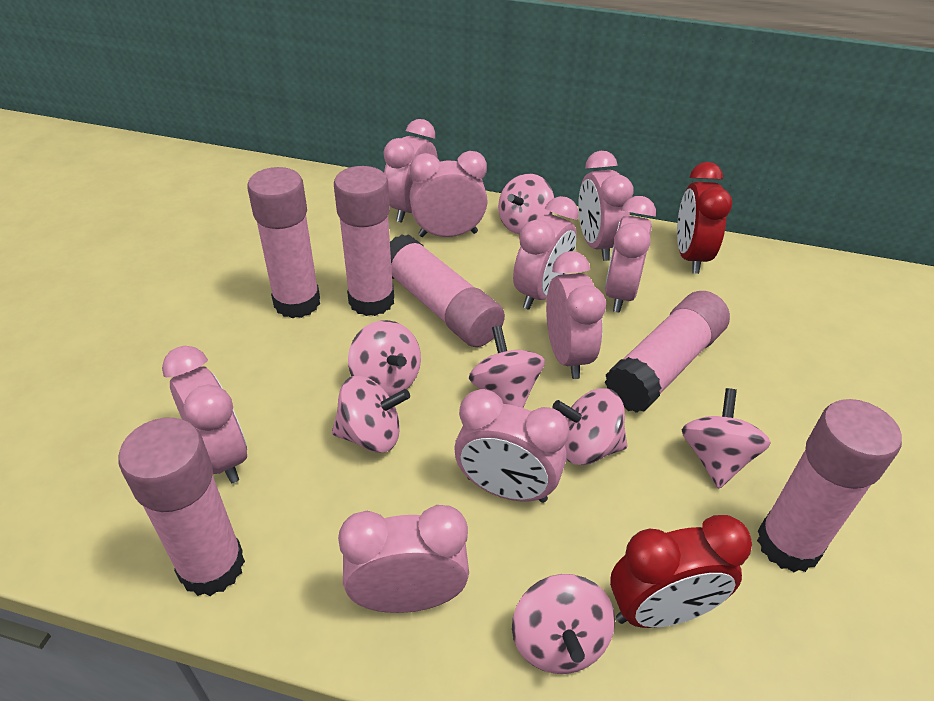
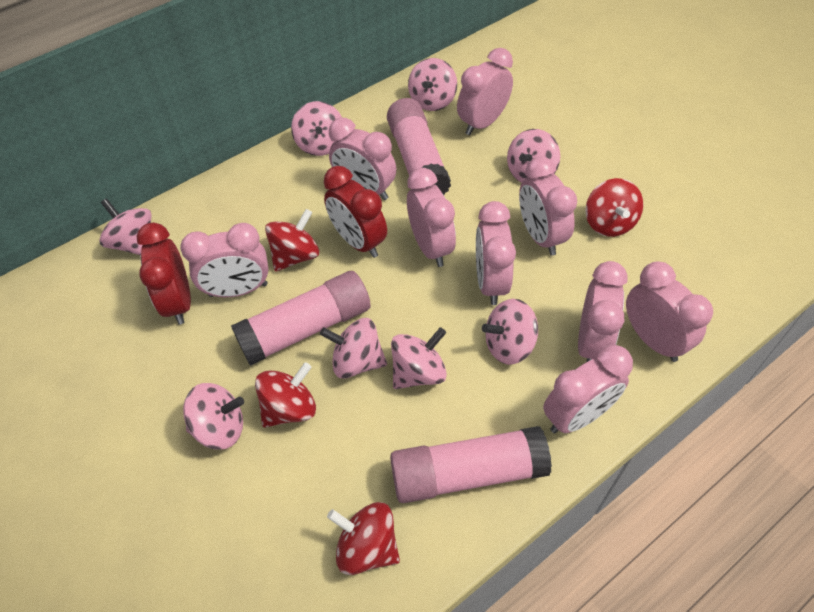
pink glue stick: 6 -> 3
pink spinning top: 7 -> 8
red spinning top: 0 -> 4

